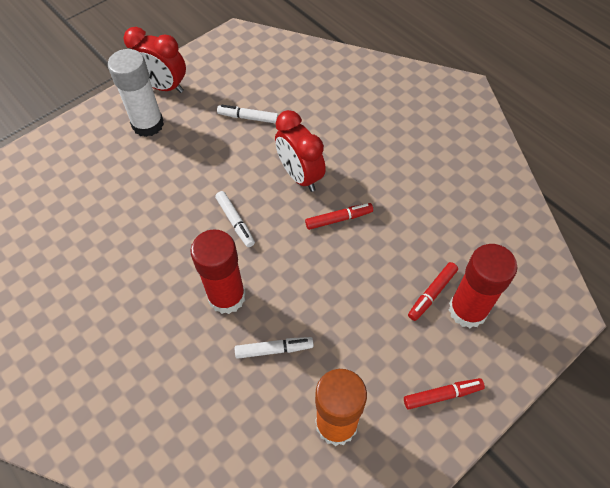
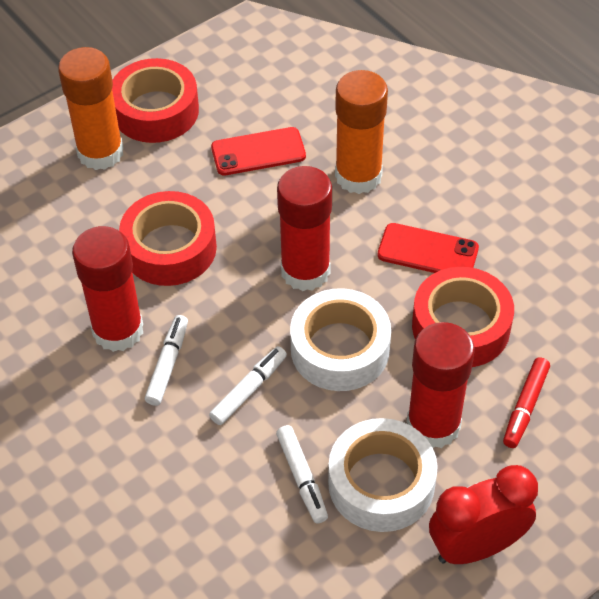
orange glue stick: 1 -> 2
red clock: 2 -> 1
red glue stick: 2 -> 3
red marker: 3 -> 1
red phone: 0 -> 2
red tape: 0 -> 3
white glue stick: 1 -> 0
white tape: 0 -> 2

